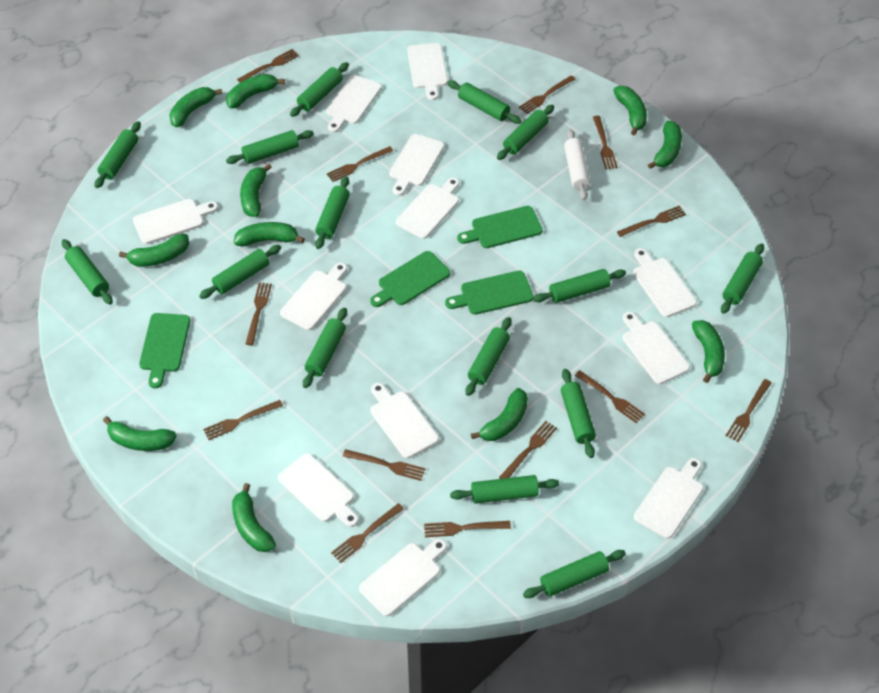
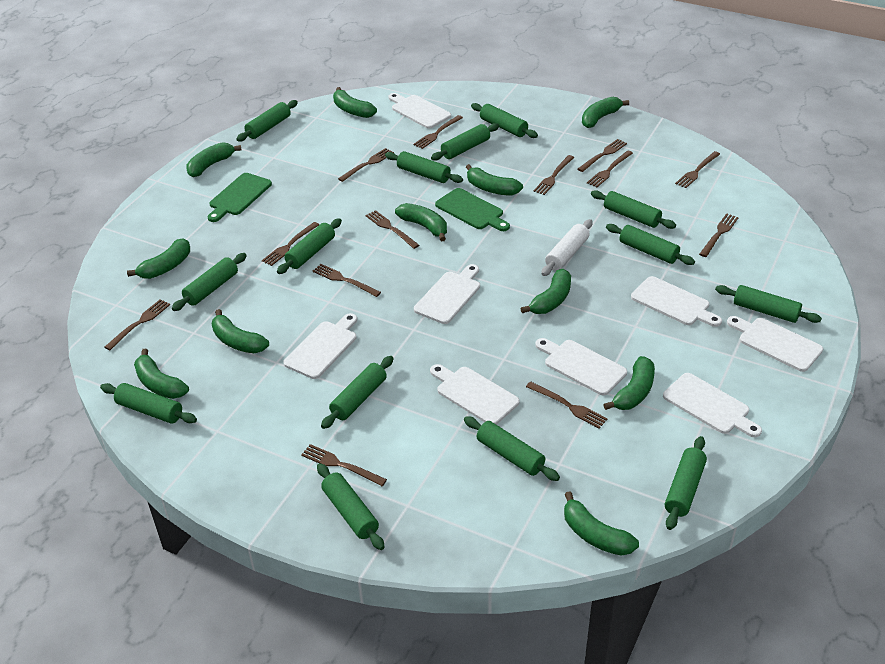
green cutting board: 4 -> 2
green rolling pin: 15 -> 14
white cutting board: 12 -> 8

